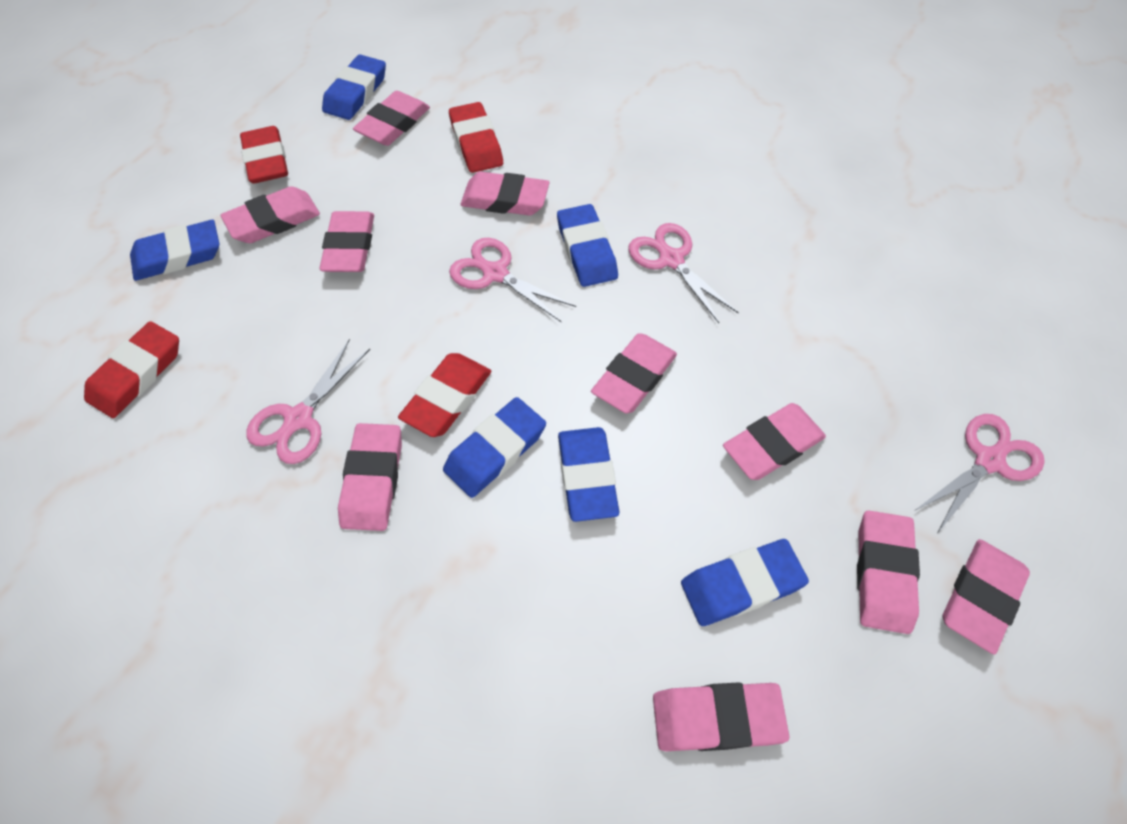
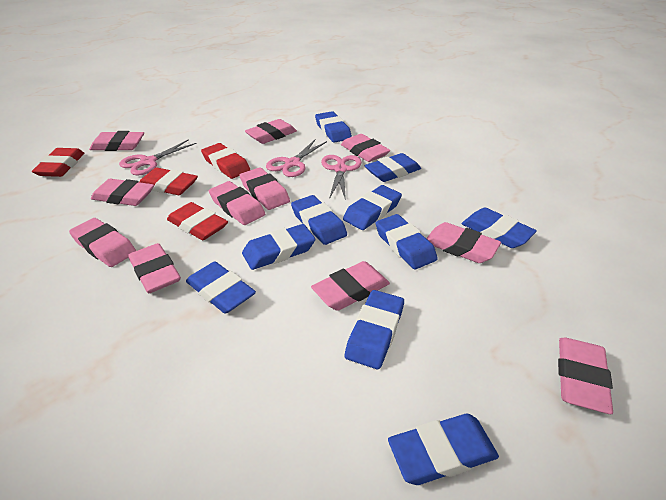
blue eraser: 6 -> 10
pink eraser: 10 -> 11
pink scissors: 4 -> 3

